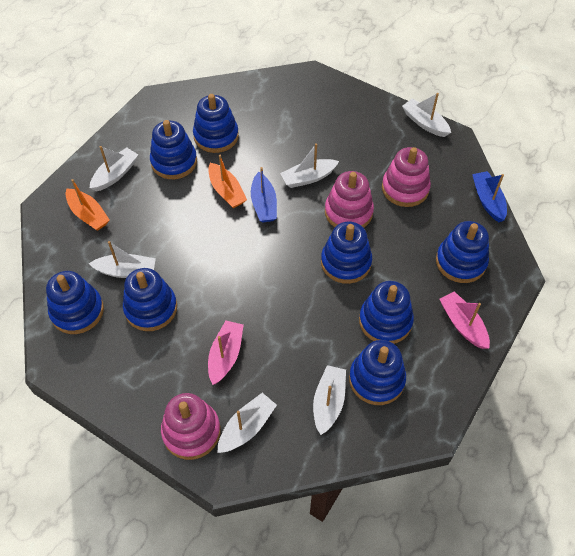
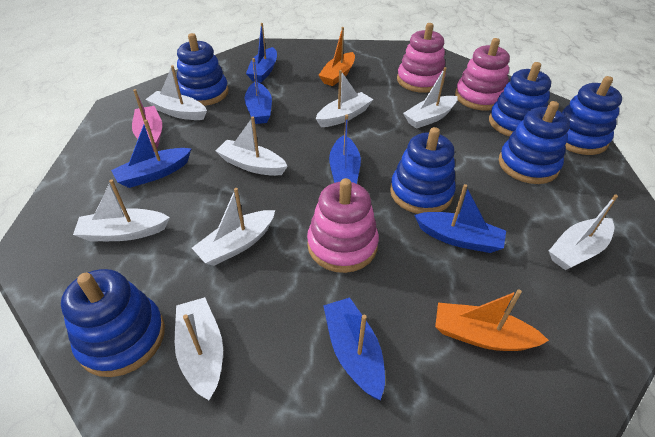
blue boat: 2 -> 6
blue stacking toy: 8 -> 6
pink boat: 2 -> 1
white boat: 6 -> 8

